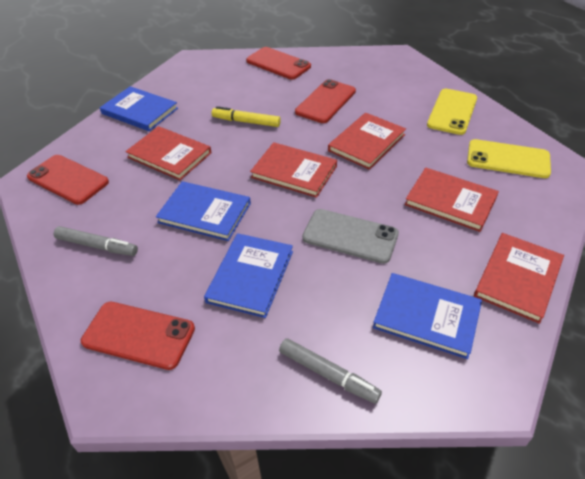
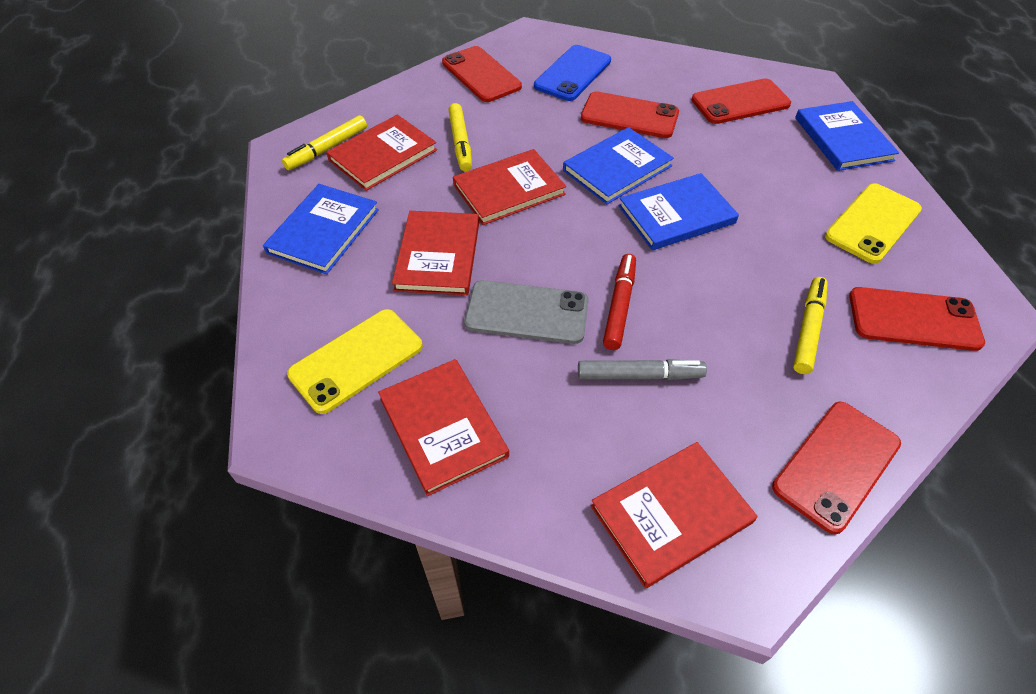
blue phone: 0 -> 1
grey marker: 2 -> 1
red marker: 0 -> 1
red phone: 4 -> 5
yellow marker: 1 -> 3

